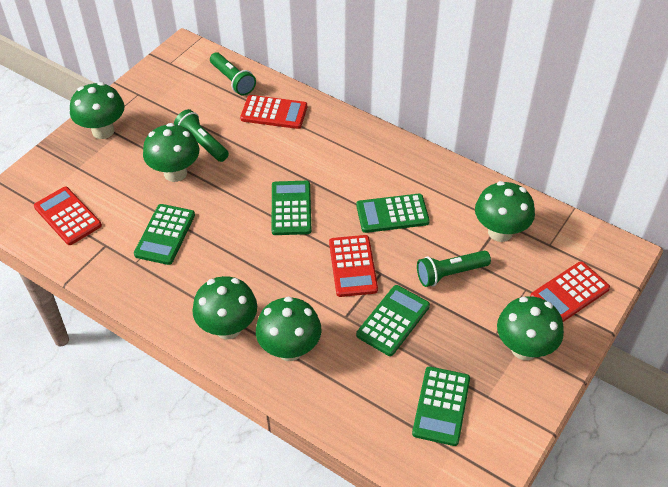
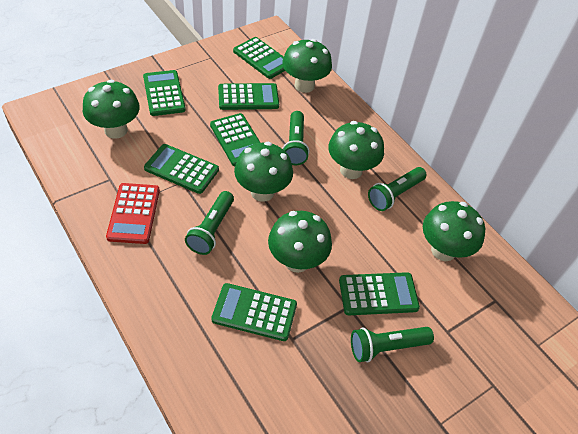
green calculator: 5 -> 7
green flashlight: 3 -> 4
red calculator: 4 -> 1

